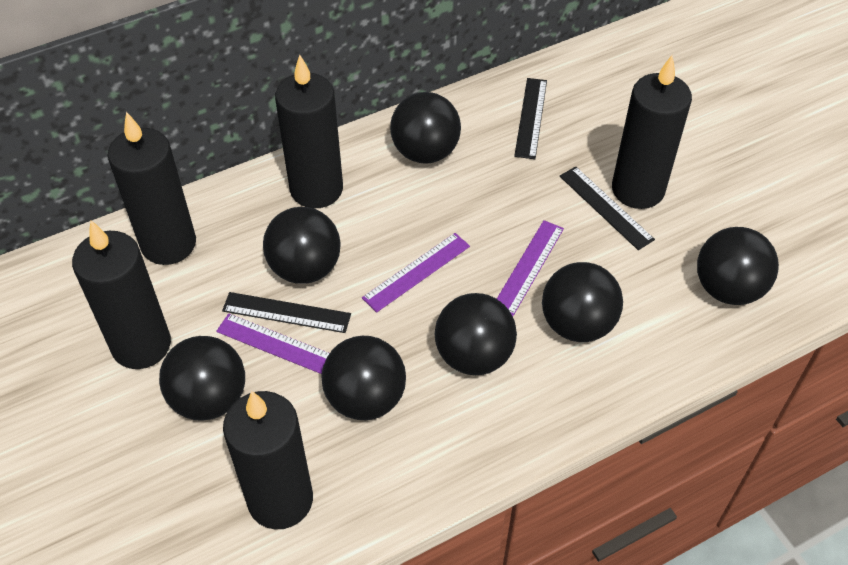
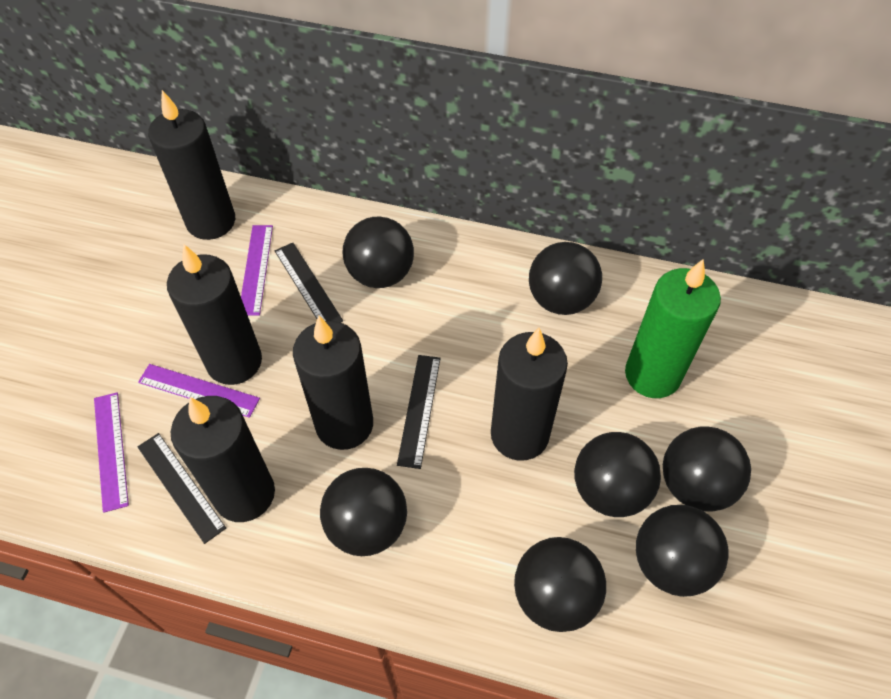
green candle: 0 -> 1

